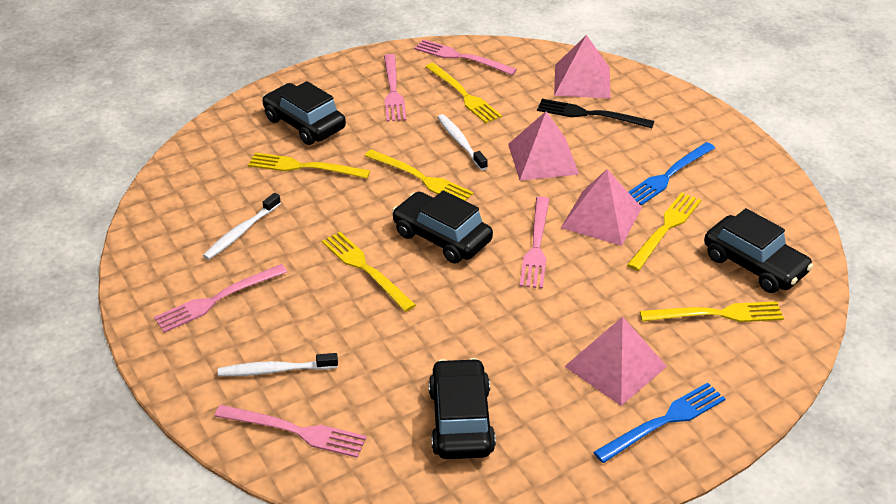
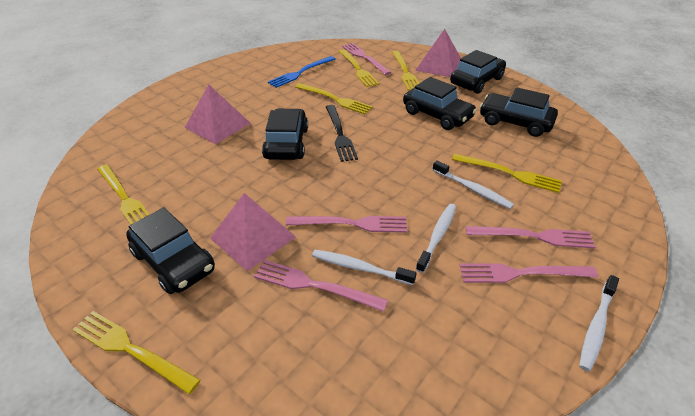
black car: 4 -> 5
blue fork: 2 -> 1
pink pyramid: 4 -> 3
white toothbrush: 3 -> 4

